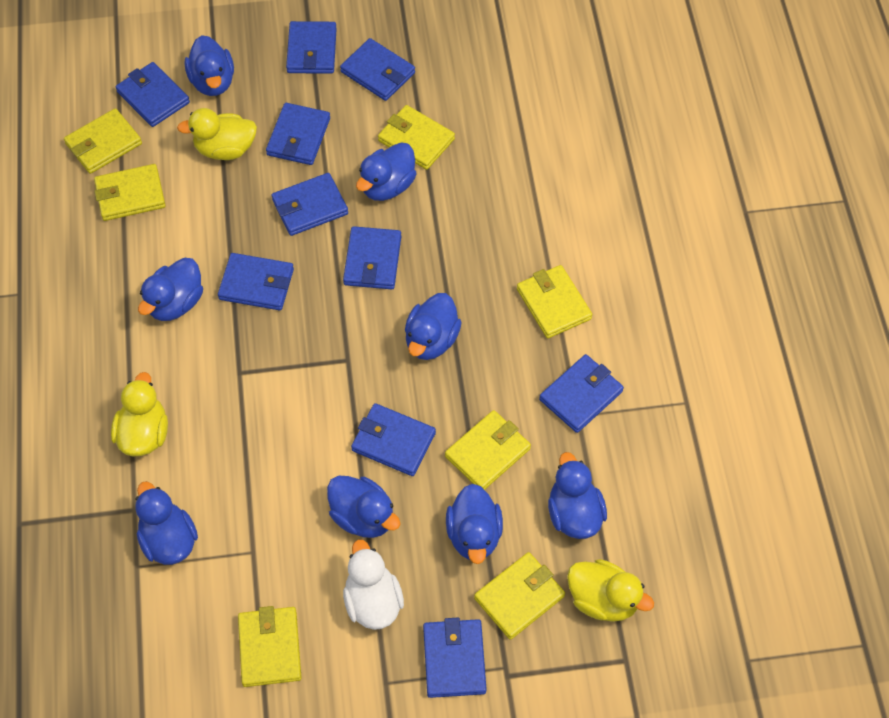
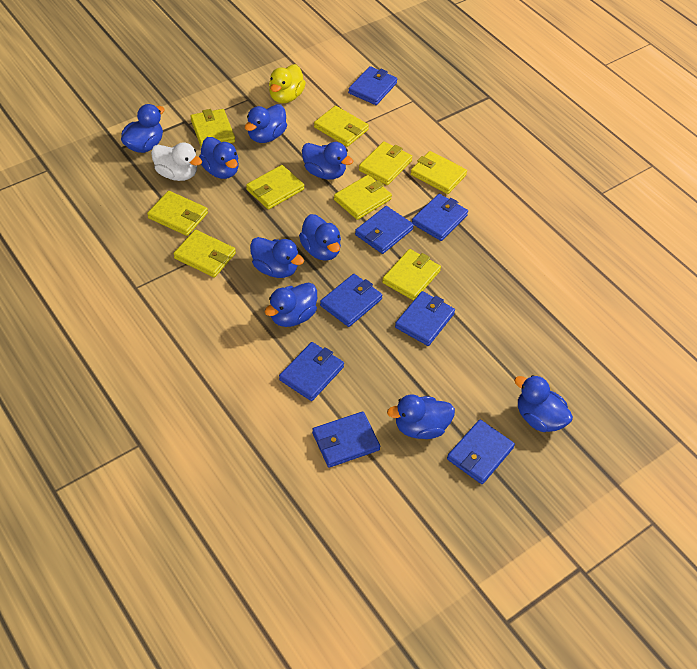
blue duck: 8 -> 9
blue wallet: 10 -> 8
yellow duck: 3 -> 1
yellow wallet: 7 -> 9

